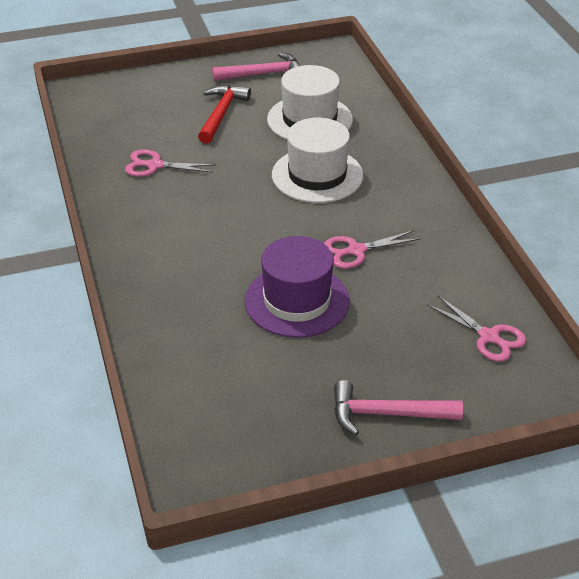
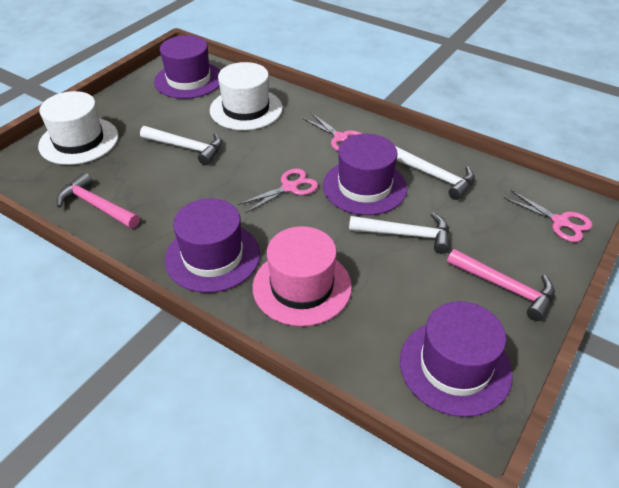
pink hat: 0 -> 1
purple hat: 1 -> 4
red hammer: 1 -> 0
white hammer: 0 -> 3

